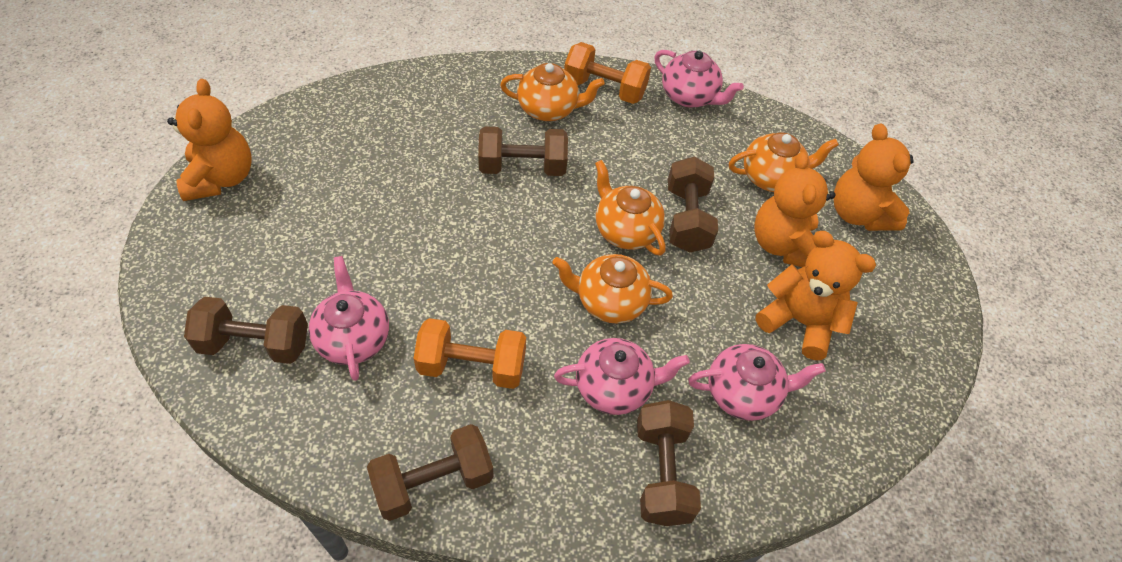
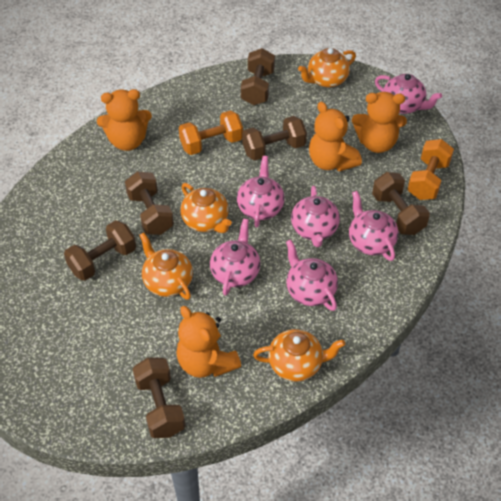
brown dumbbell: 5 -> 6
pink teapot: 4 -> 6

